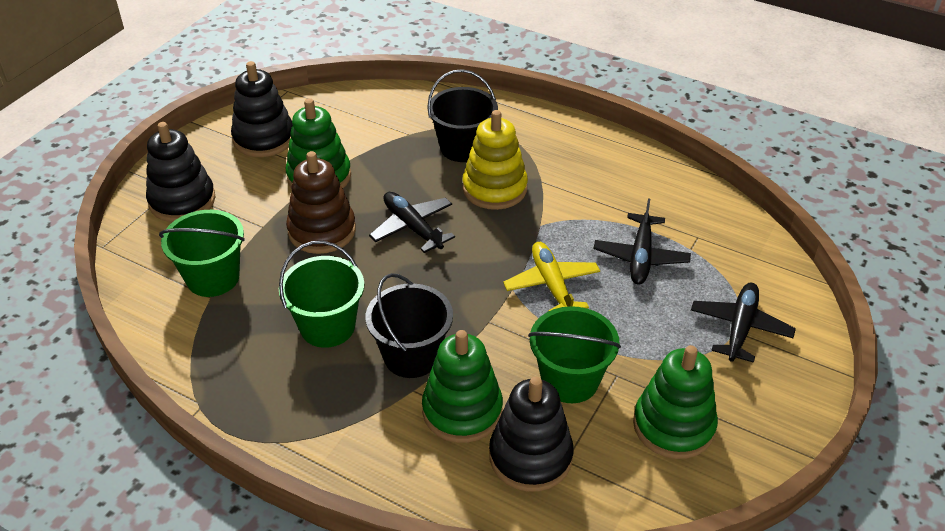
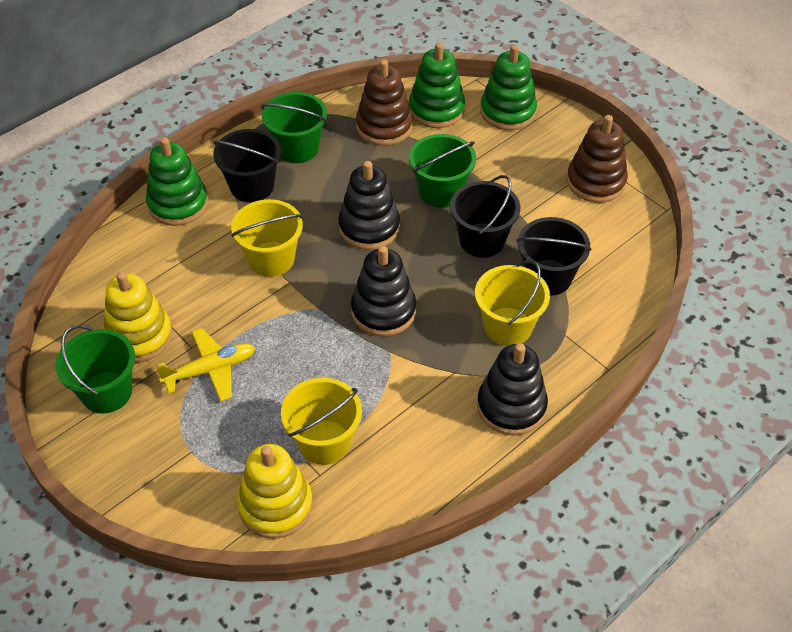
black bucket: 2 -> 3
black plane: 3 -> 0
brown stacking toy: 1 -> 2
yellow bucket: 0 -> 3
yellow stacking toy: 1 -> 2

